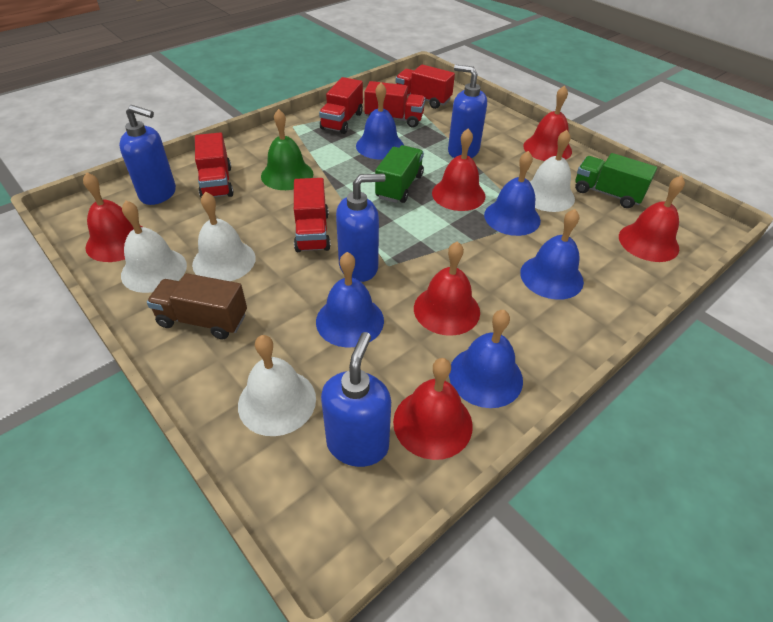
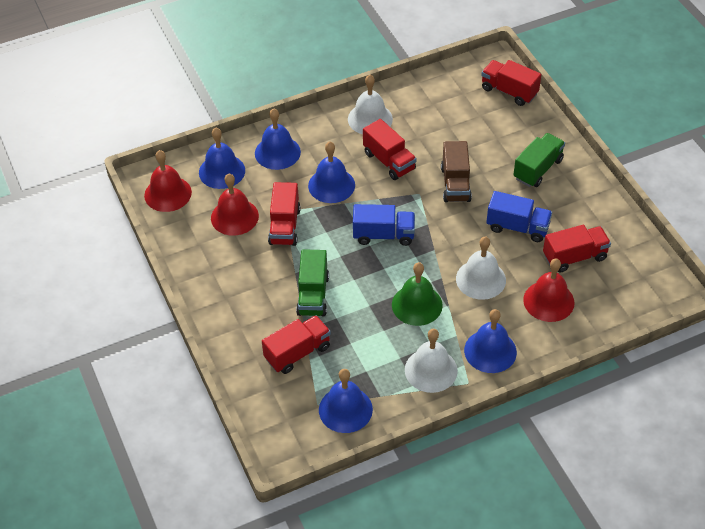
blue soap dispenser: 4 -> 0
blue truck: 0 -> 2
red bell: 6 -> 3
white bell: 4 -> 3

